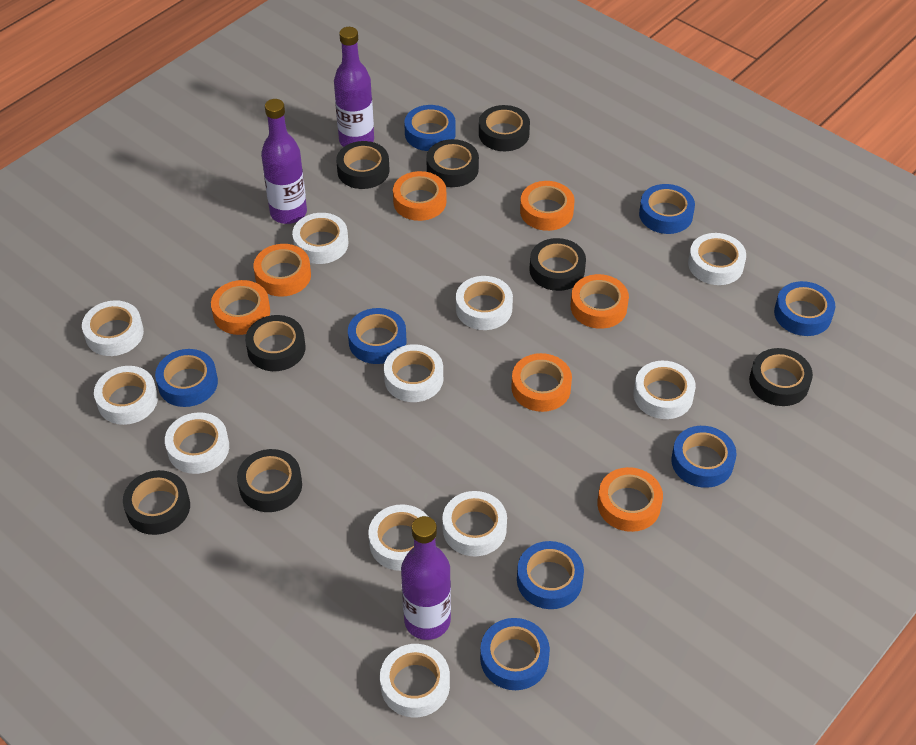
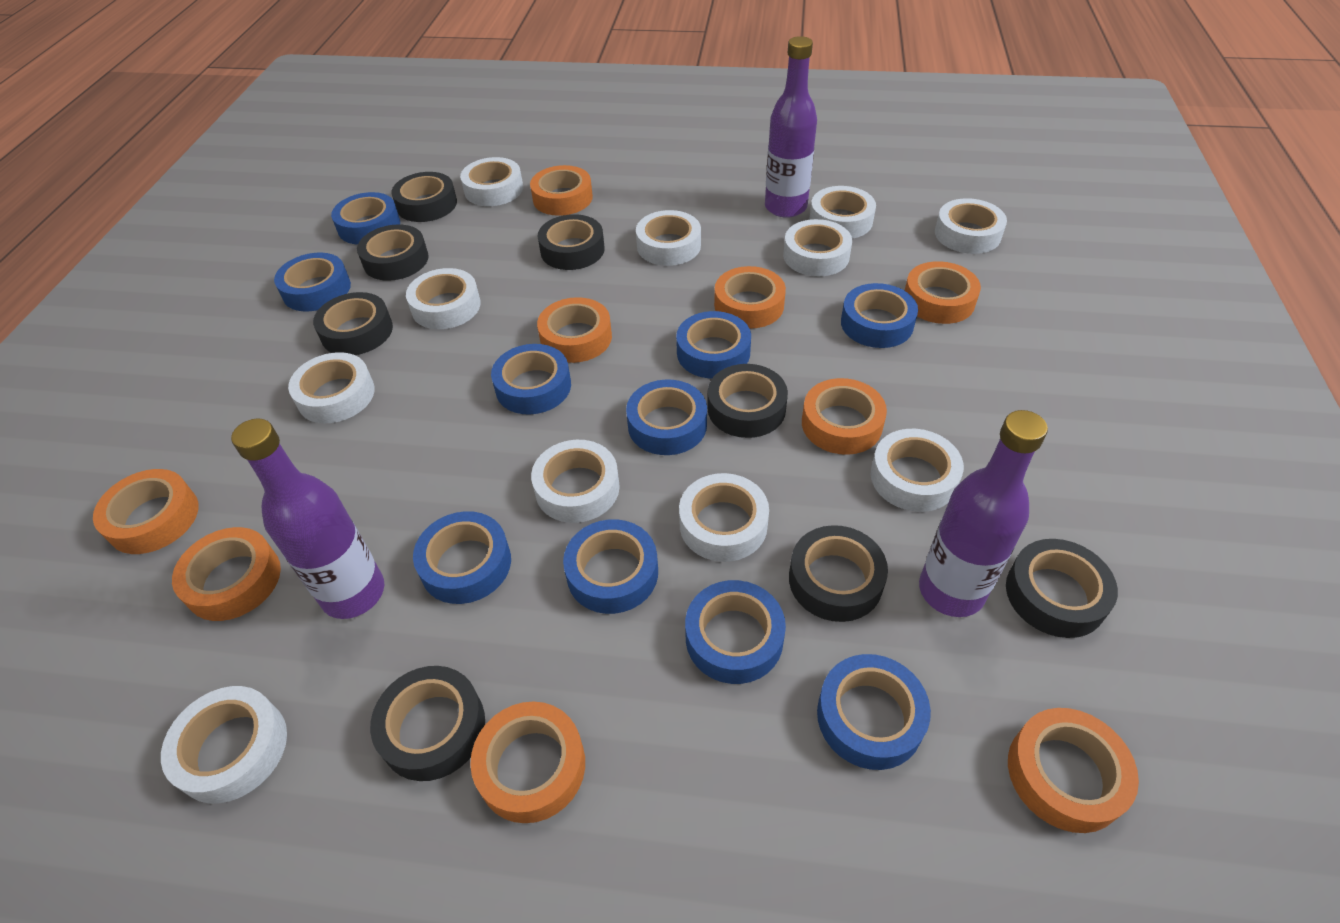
blue tape: 8 -> 10
orange tape: 7 -> 9

